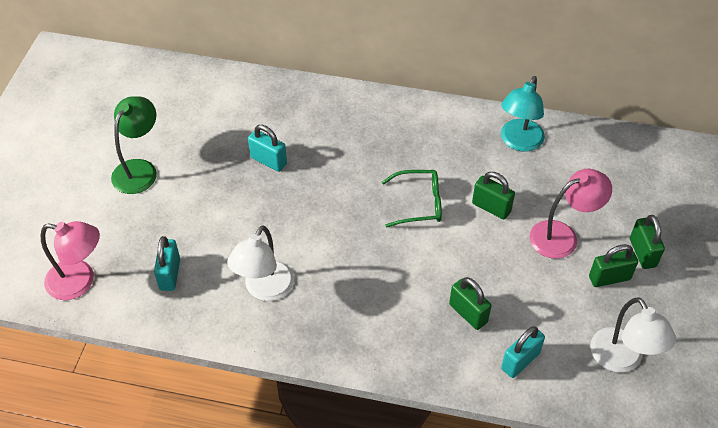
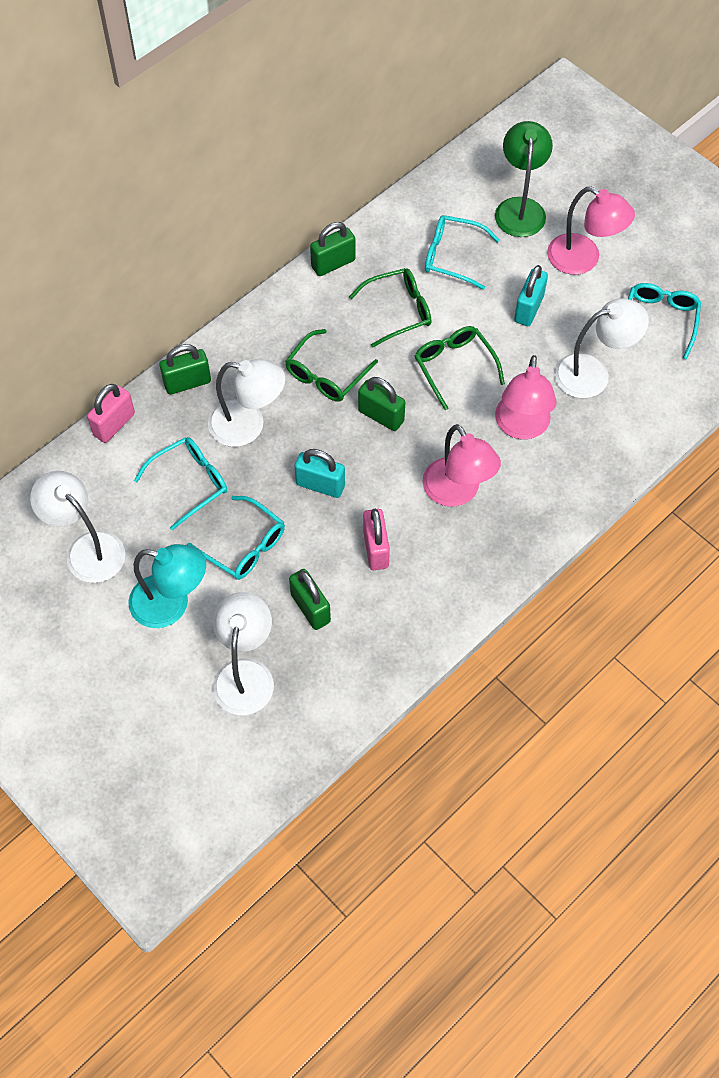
green glasses: 1 -> 3
pink lamp: 2 -> 3
pink padlock: 0 -> 2
turquoise glasses: 0 -> 4
turquoise padlock: 3 -> 2
white lamp: 2 -> 4

